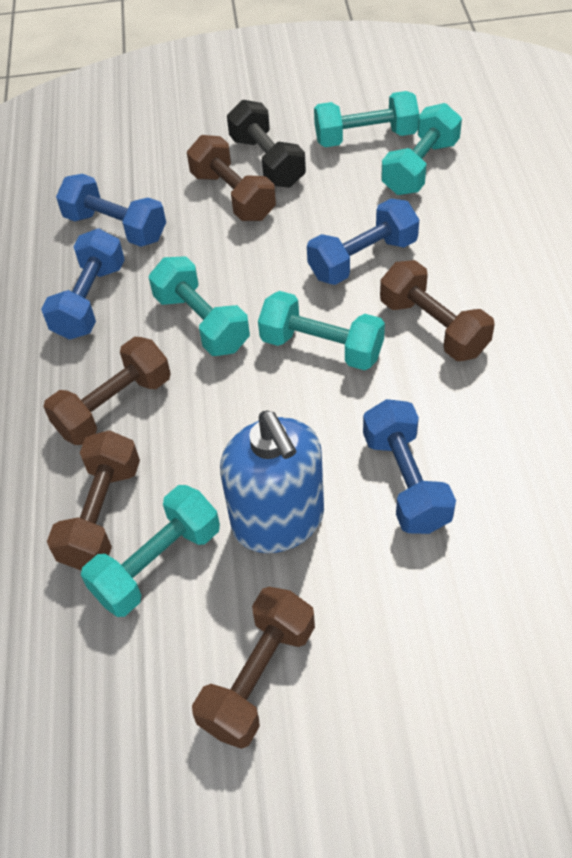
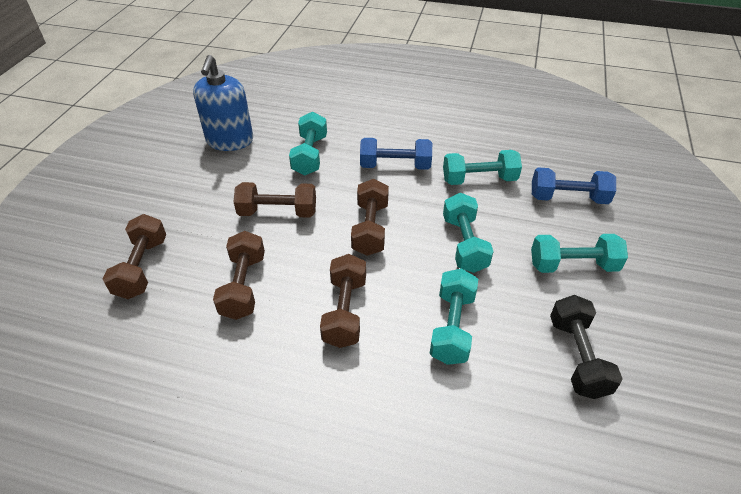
blue dumbbell: 4 -> 2

